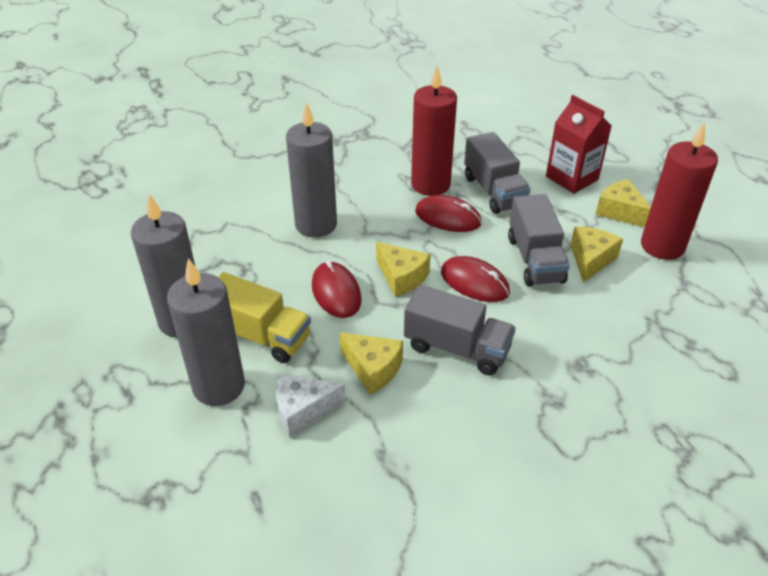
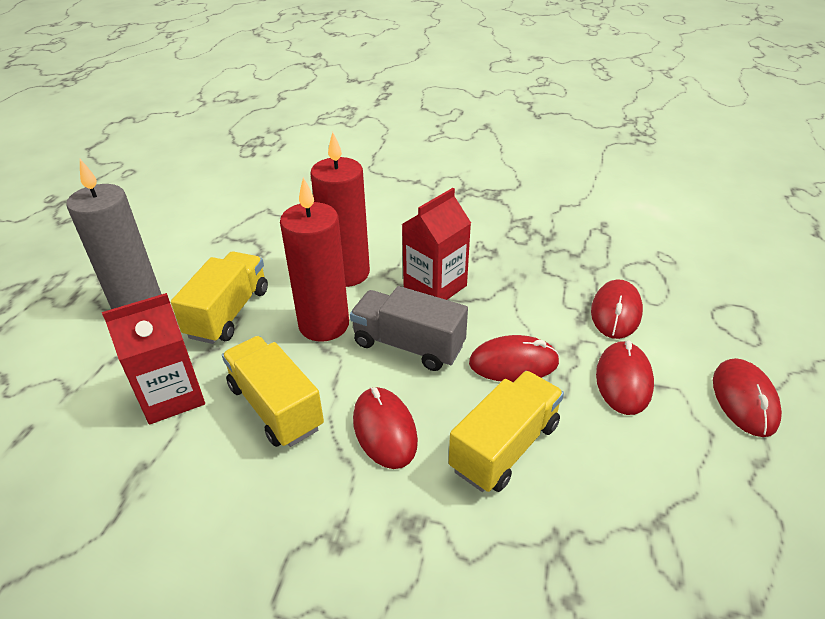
grey candle: 3 -> 1
grey truck: 3 -> 1
red carton: 1 -> 2
red mouse: 3 -> 5
white cheese: 1 -> 0
yellow cheese: 4 -> 0
yellow truck: 1 -> 3

